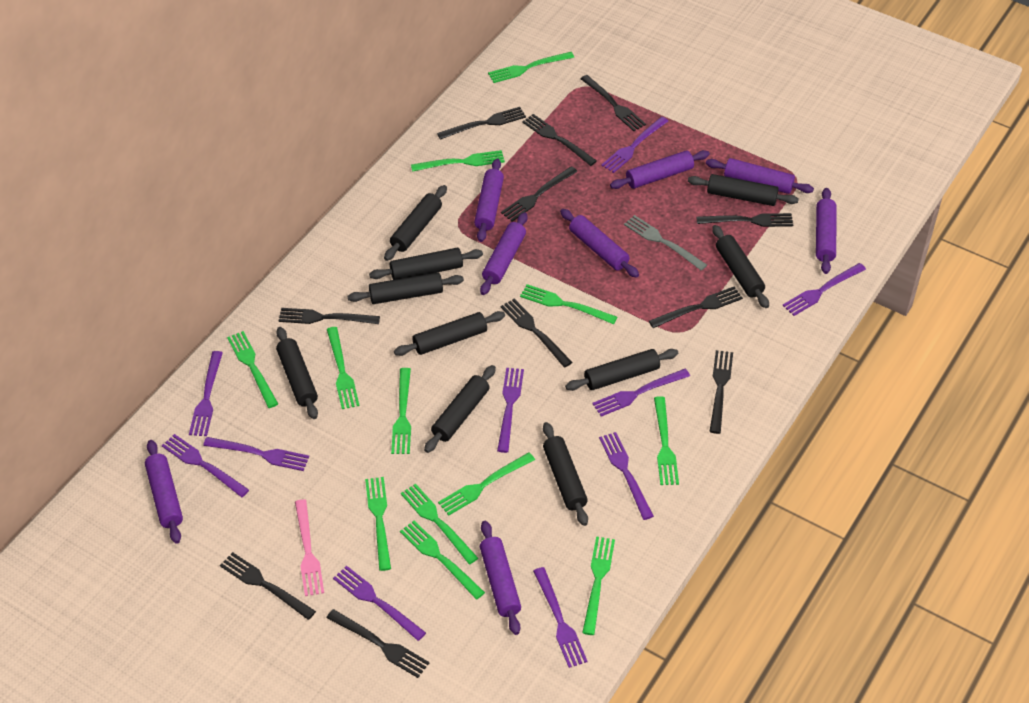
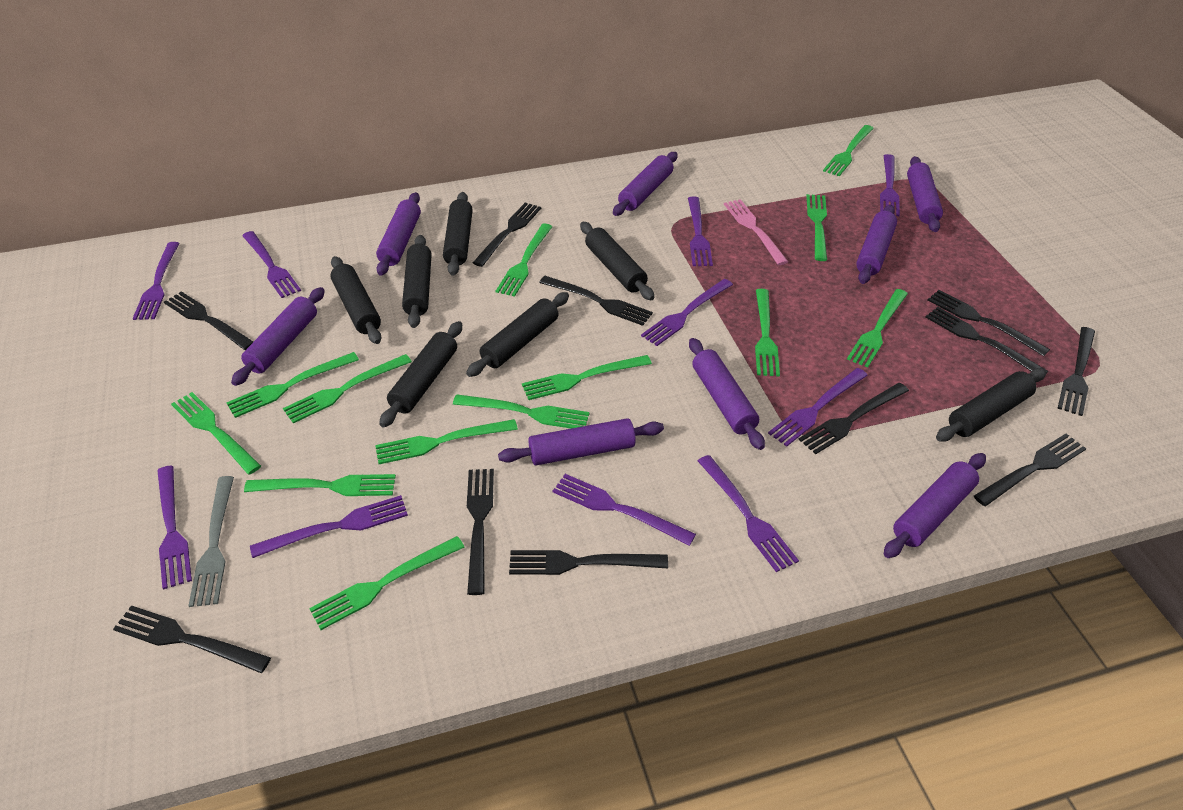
black rolling pin: 10 -> 7
green fork: 12 -> 13

